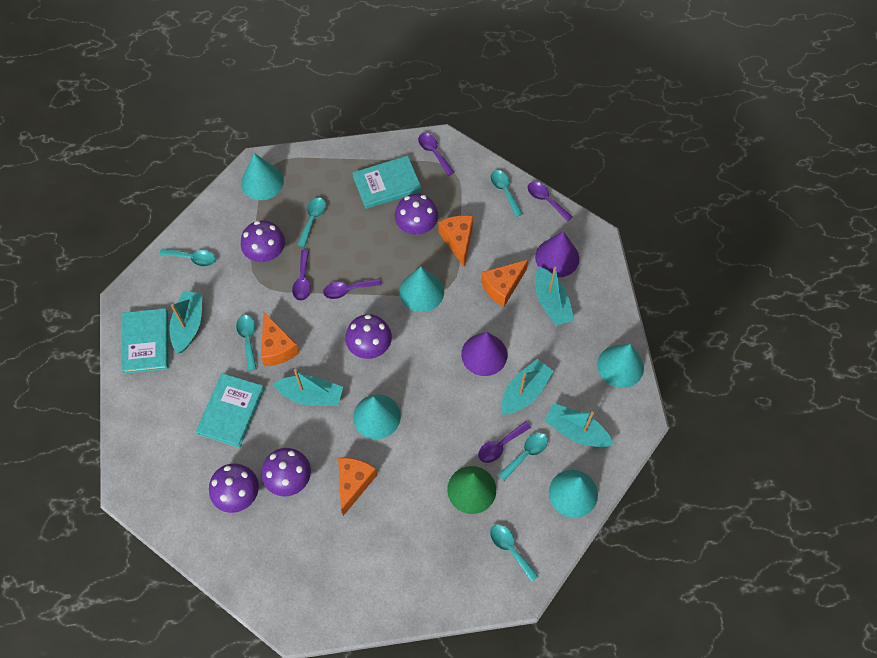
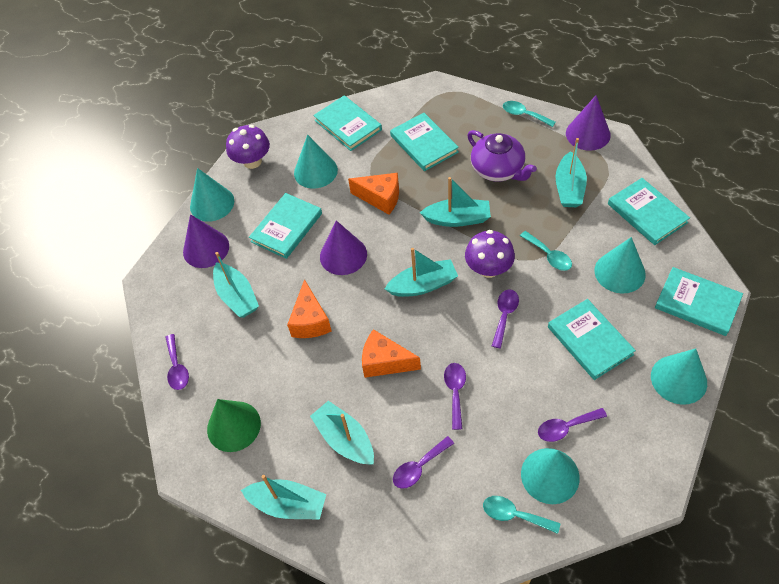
orange cheese: 4 -> 3
purple cone: 2 -> 3
purple mushroom: 5 -> 2
purple teapot: 0 -> 1
turquoise boat: 5 -> 6
turquoise book: 3 -> 6
turquoise spoon: 6 -> 3

